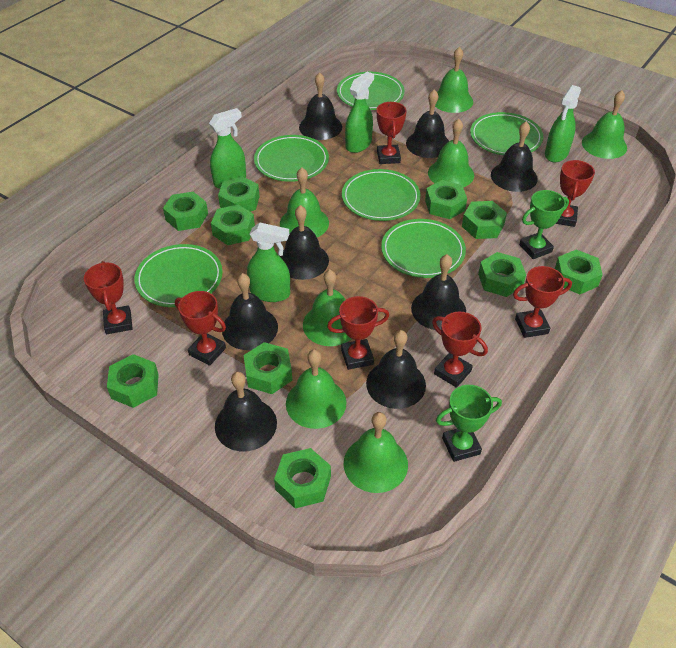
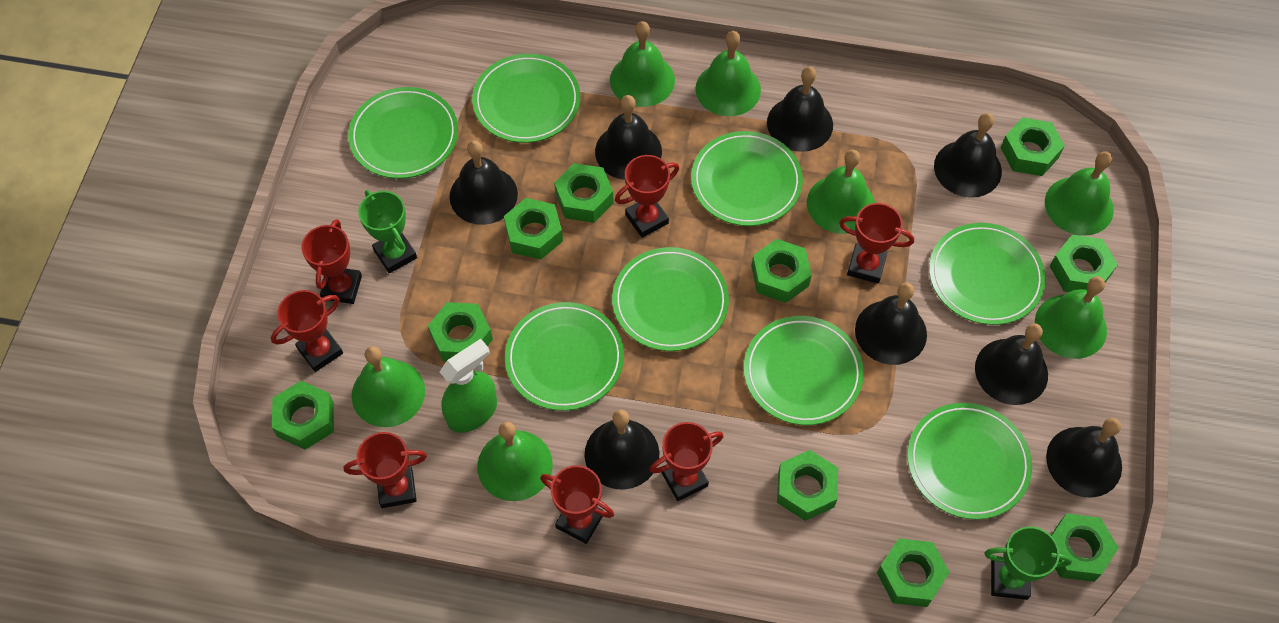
green plate: 6 -> 8
green spray bottle: 4 -> 1

